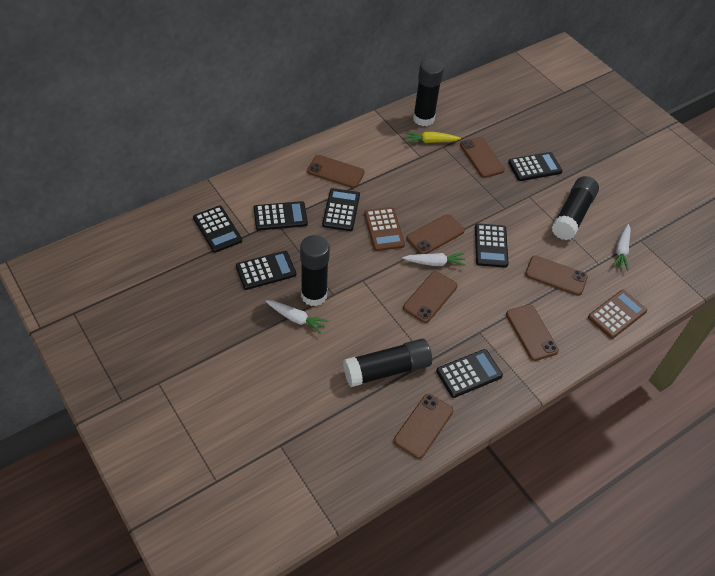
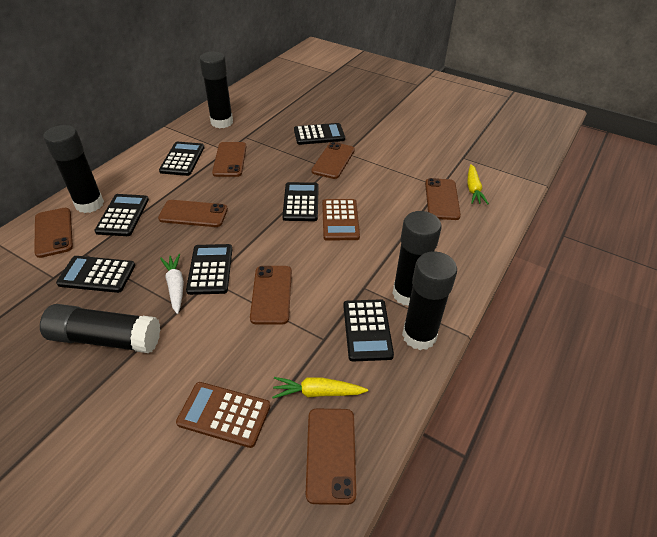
black glue stick: 4 -> 5
white carrot: 3 -> 1
yellow carrot: 1 -> 2

